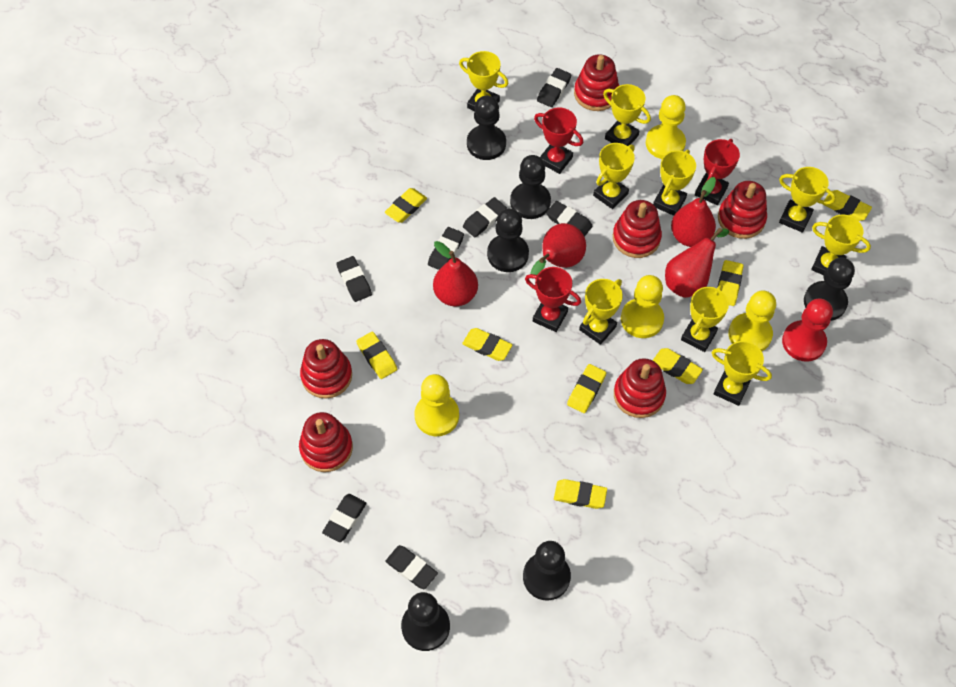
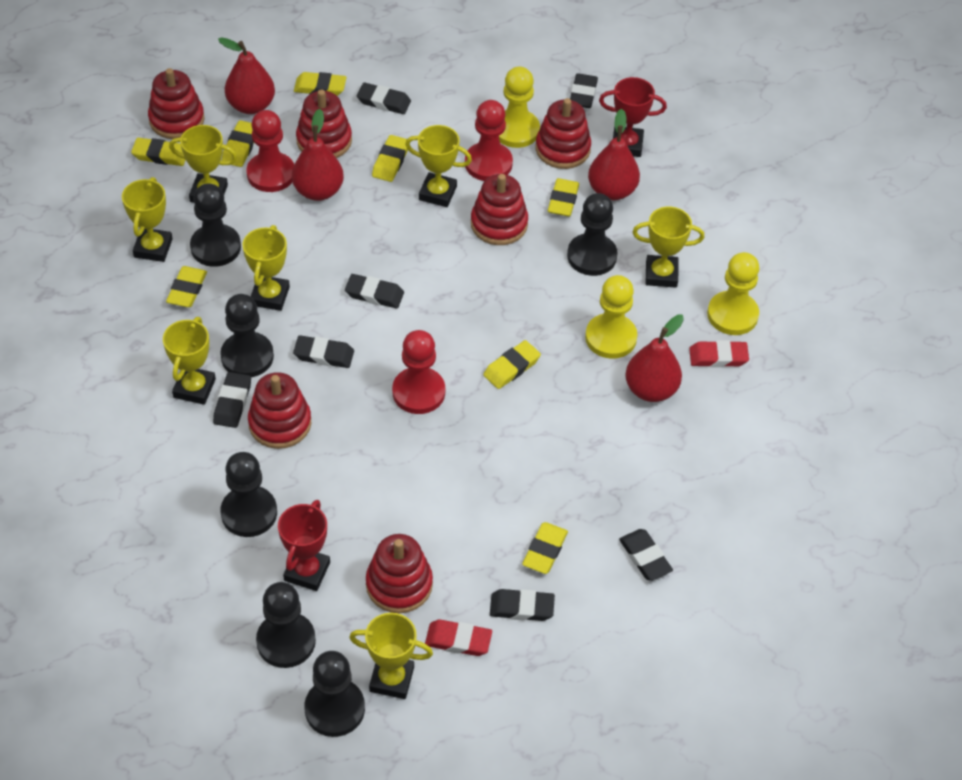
red eraser: 0 -> 2
red pawn: 1 -> 3
red trophy: 3 -> 2
yellow pawn: 4 -> 3
yellow trophy: 9 -> 7

